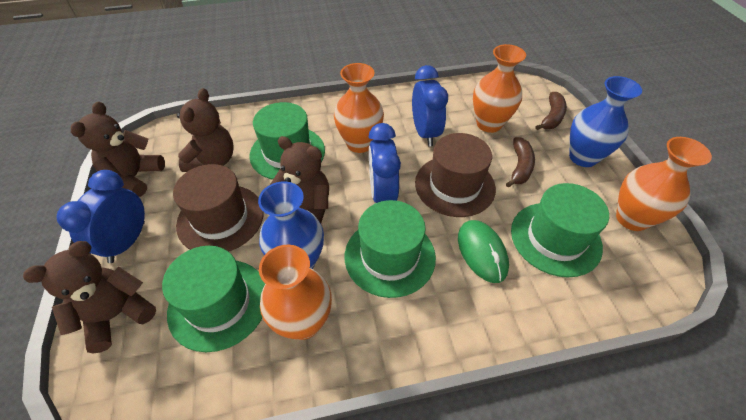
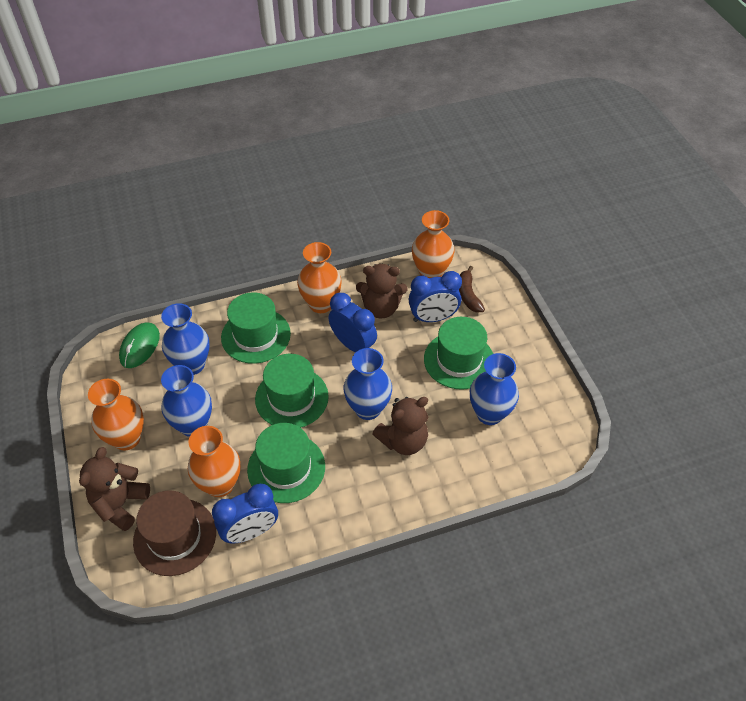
blue vase: 2 -> 4
brown banana: 2 -> 1
brown hat: 2 -> 1
brown teddy bear: 4 -> 3

